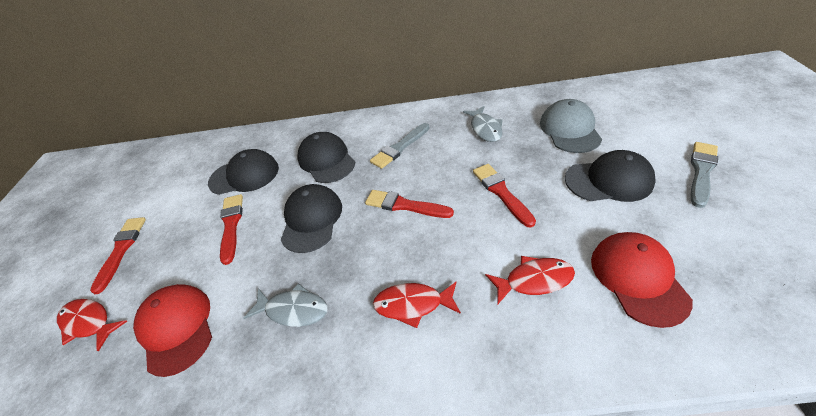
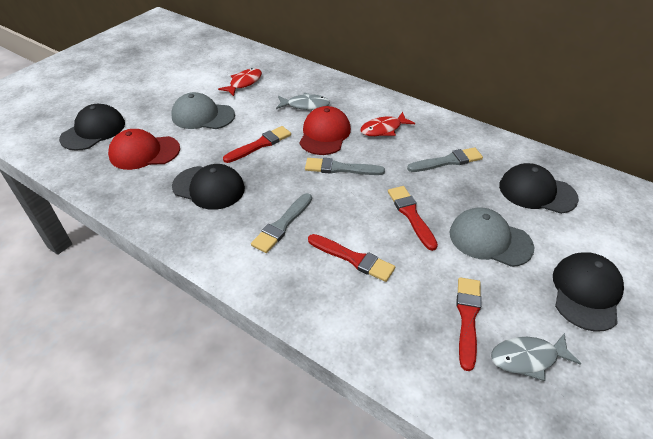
grey brush: 2 -> 3
grey cap: 1 -> 2
red fish: 3 -> 2

